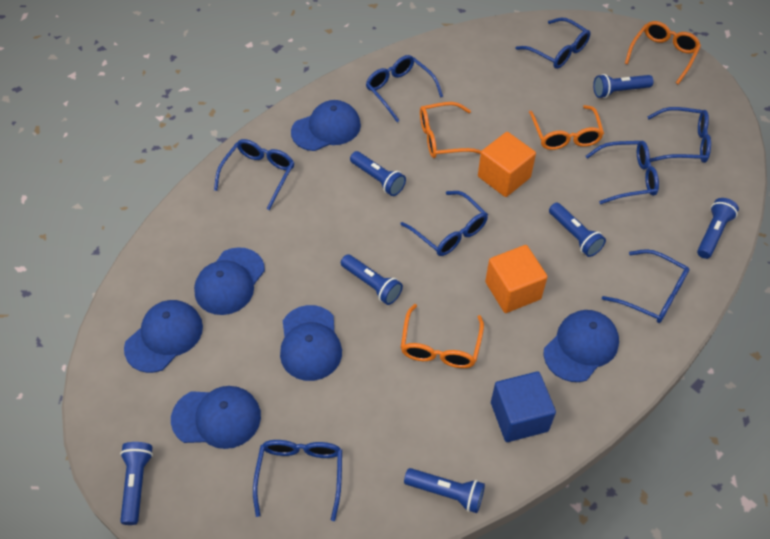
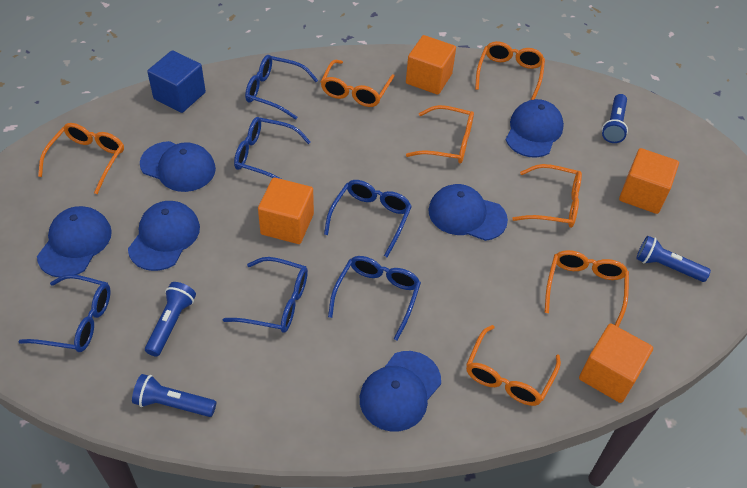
blue flashlight: 7 -> 4
blue glasses: 8 -> 6
orange cube: 2 -> 4
orange glasses: 4 -> 7

